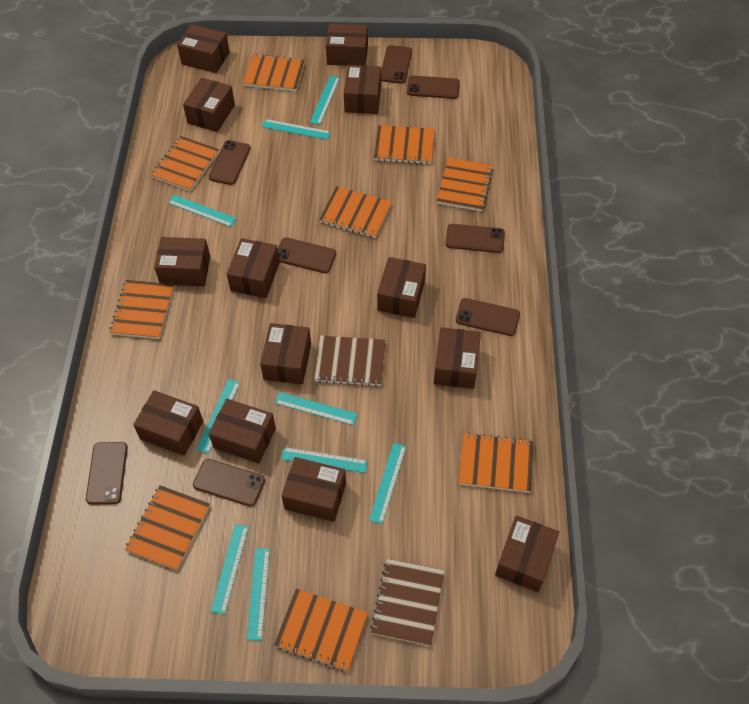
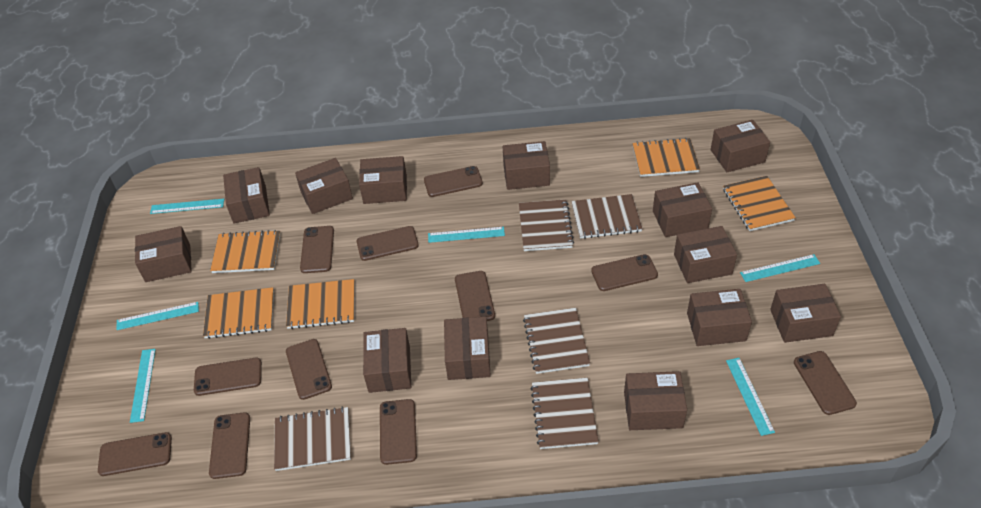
brown notebook: 2 -> 5
brown phone: 8 -> 11
orange notebook: 9 -> 5
turquoise ruler: 9 -> 6

